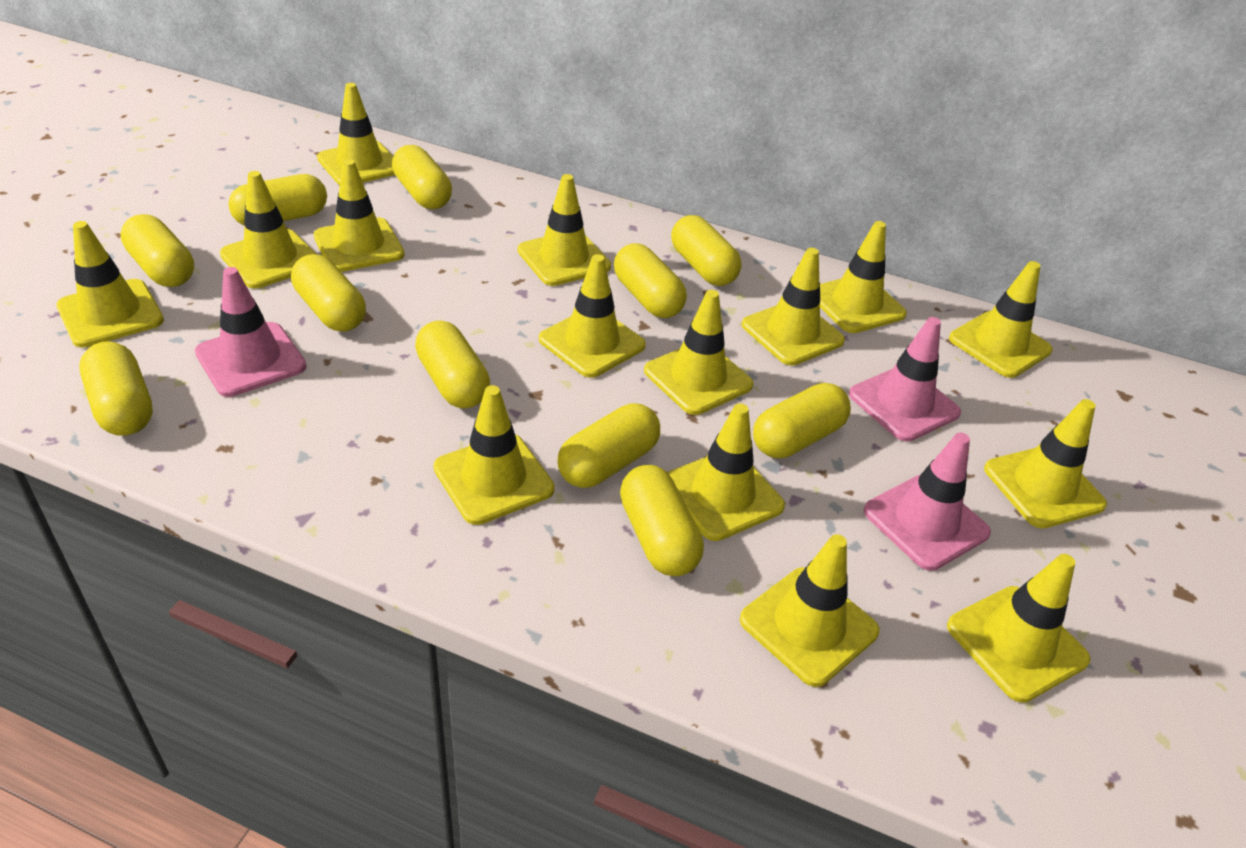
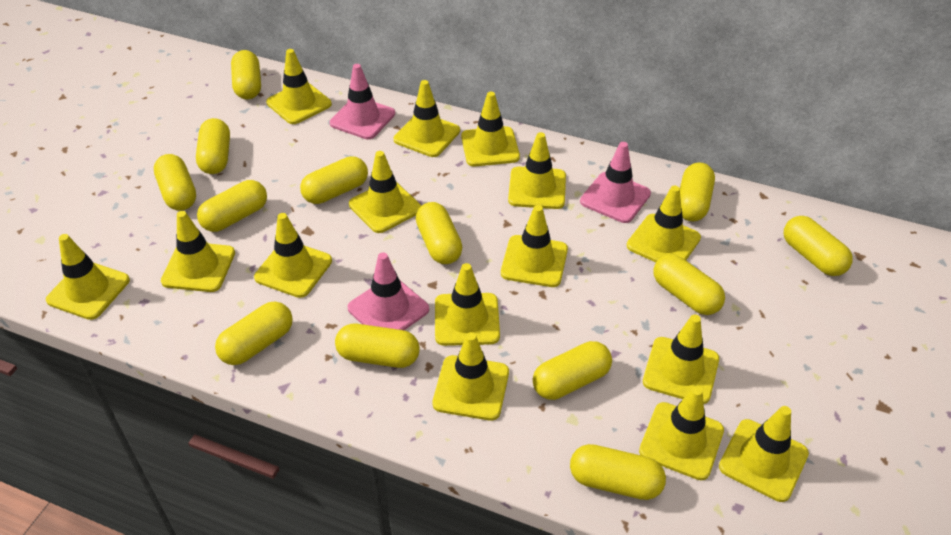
yellow capsule: 11 -> 13

